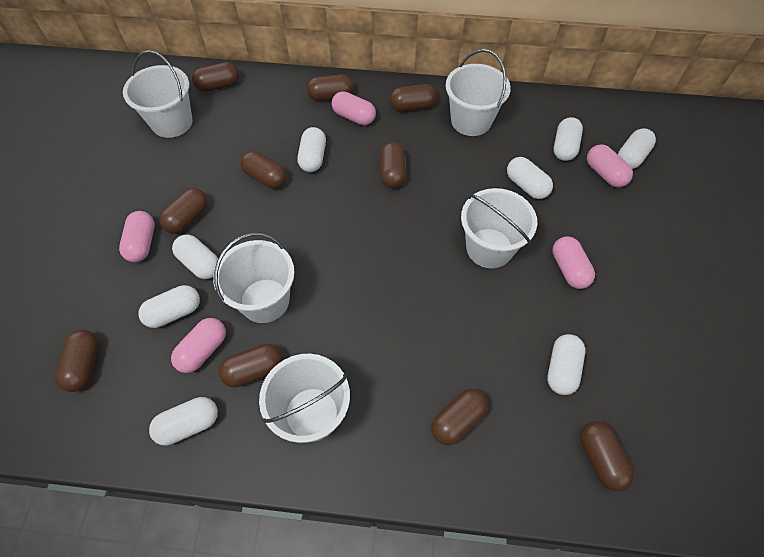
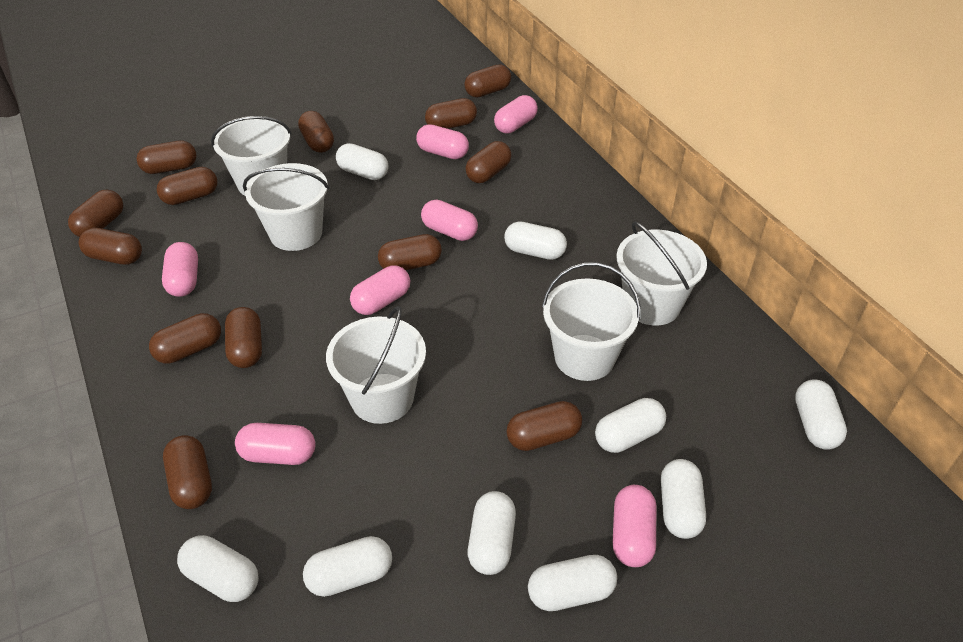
brown capsule: 10 -> 13
pink capsule: 5 -> 7
white capsule: 8 -> 9

